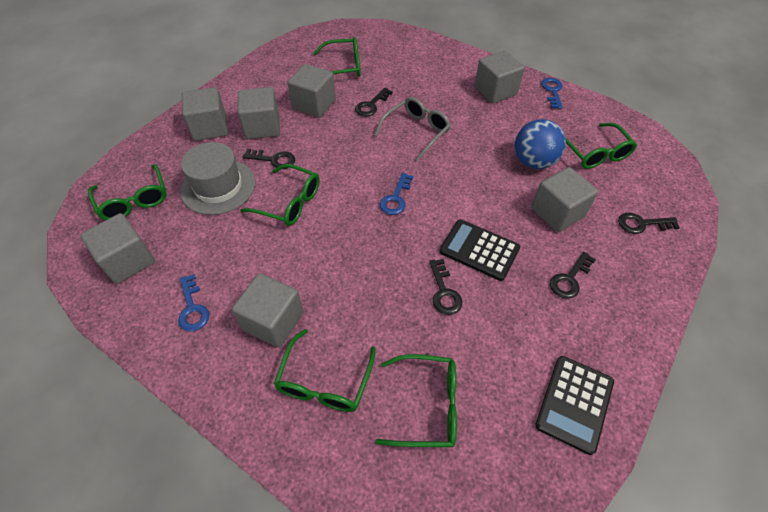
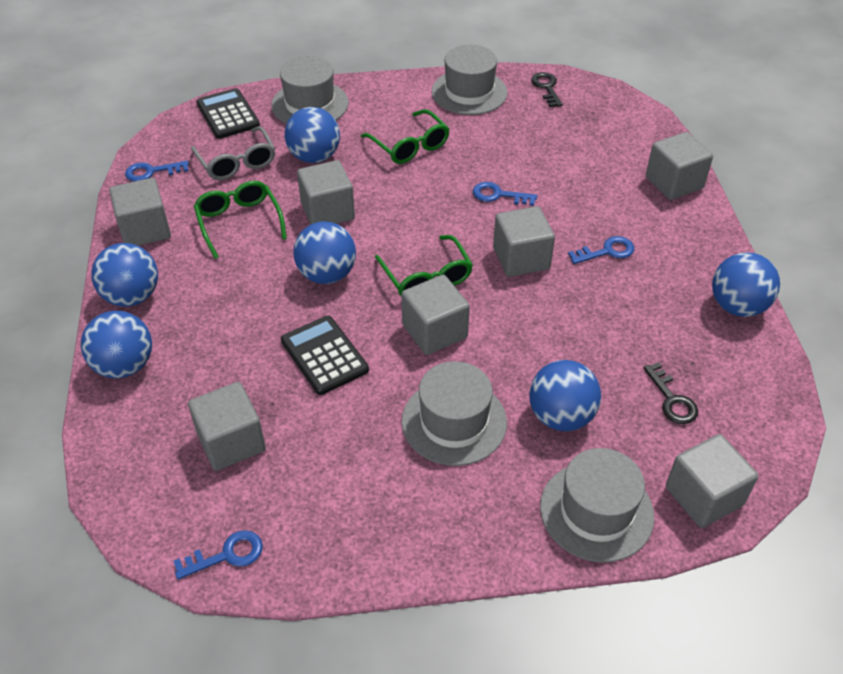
black key: 5 -> 2
blue ball: 1 -> 6
blue key: 3 -> 4
green glasses: 6 -> 3
grey hat: 1 -> 4

